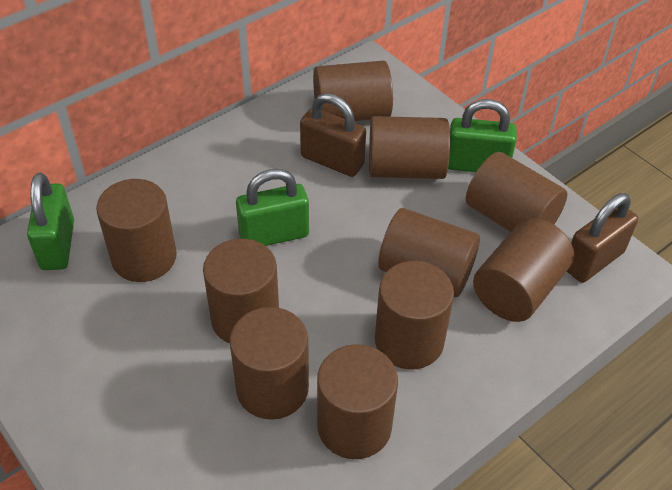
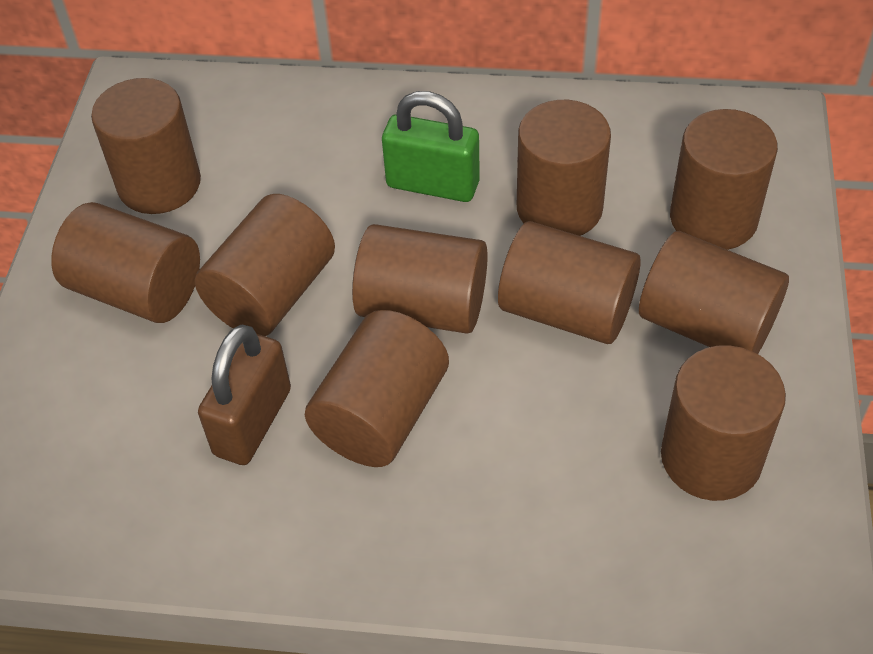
brown padlock: 2 -> 1
green padlock: 3 -> 1

